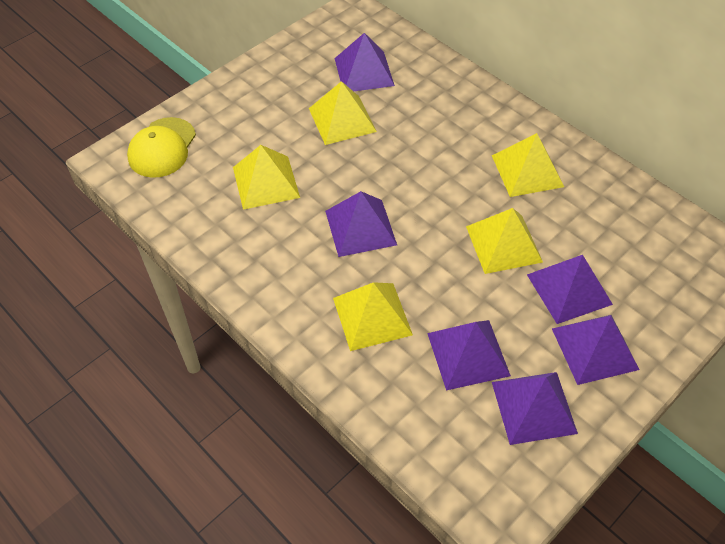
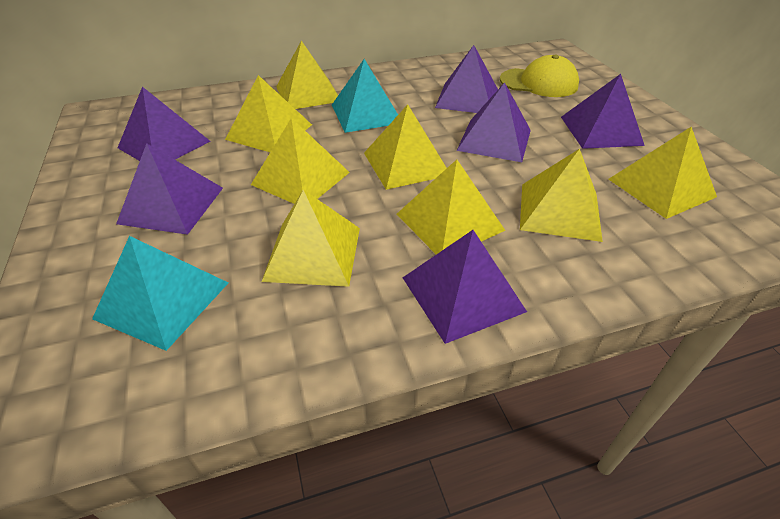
turquoise pyramid: 0 -> 2
yellow pyramid: 5 -> 8

